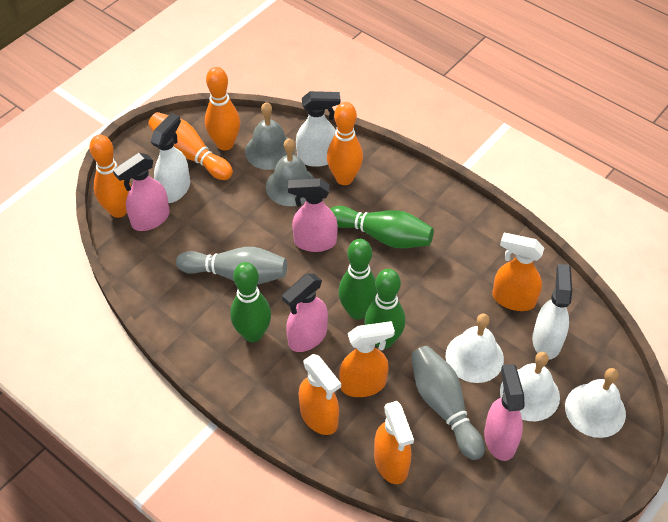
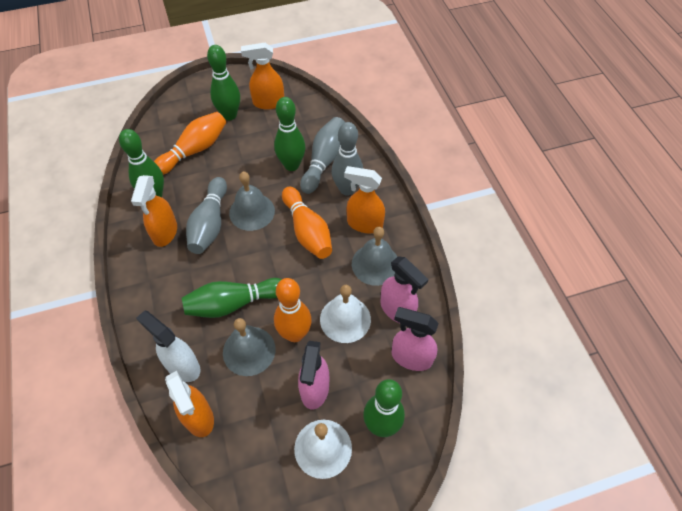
green bowling pin: 4 -> 5
grey bell: 2 -> 3
grey bowling pin: 2 -> 3
orange bowling pin: 4 -> 3
pink spray bottle: 4 -> 3
white bell: 3 -> 2
white spray bottle: 3 -> 1

